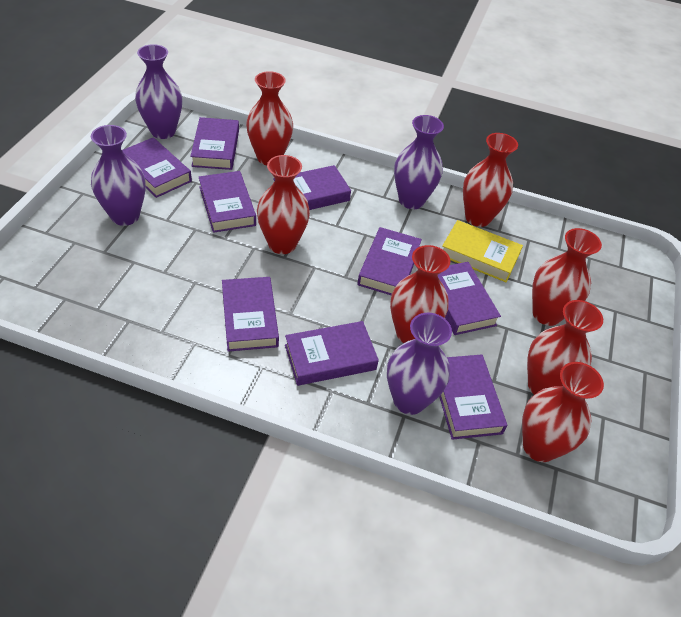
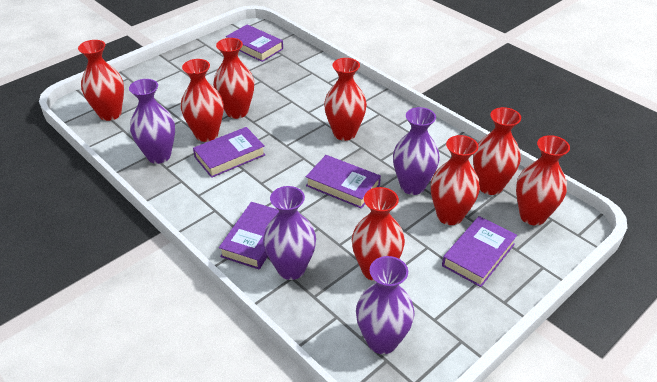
purple book: 9 -> 5
red vase: 7 -> 8
yellow book: 1 -> 0

